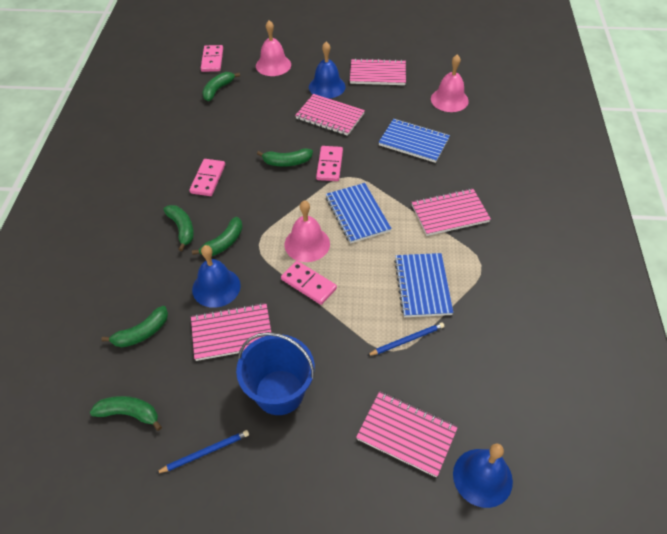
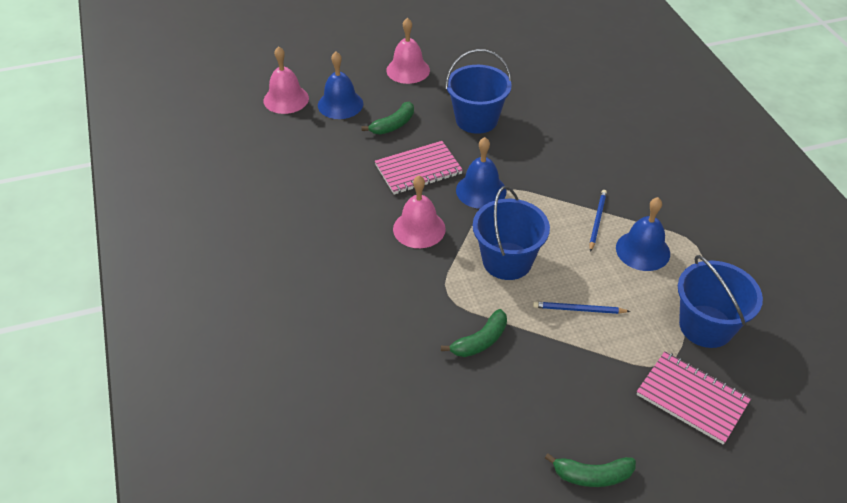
blue bucket: 1 -> 3
blue notebook: 3 -> 0
green banana: 6 -> 3
pink domino: 4 -> 0
pink notebook: 5 -> 2

